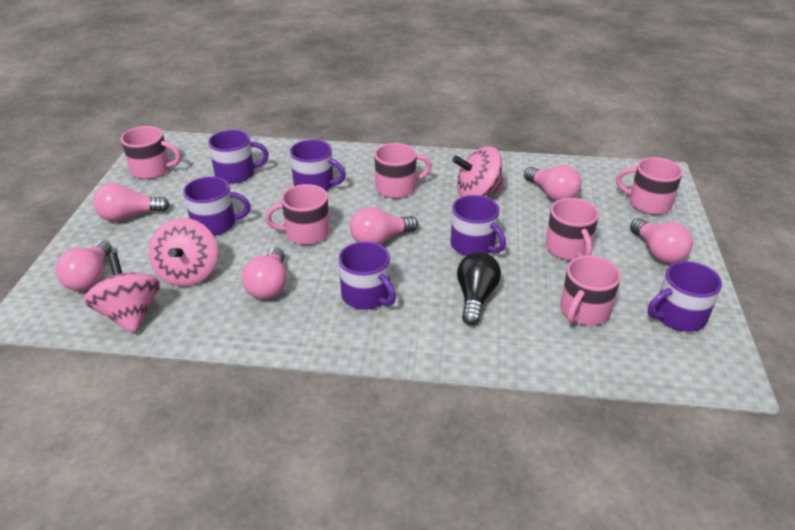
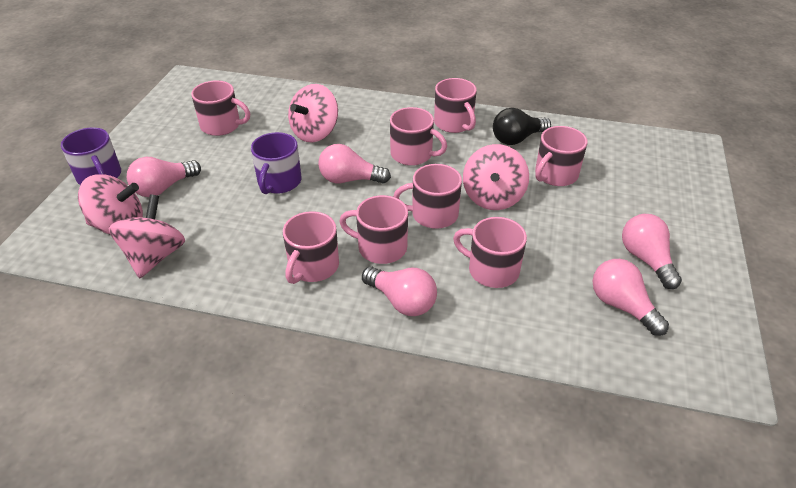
pink light bulb: 6 -> 5
pink mug: 6 -> 8
pink spinning top: 3 -> 4
purple mug: 6 -> 2

